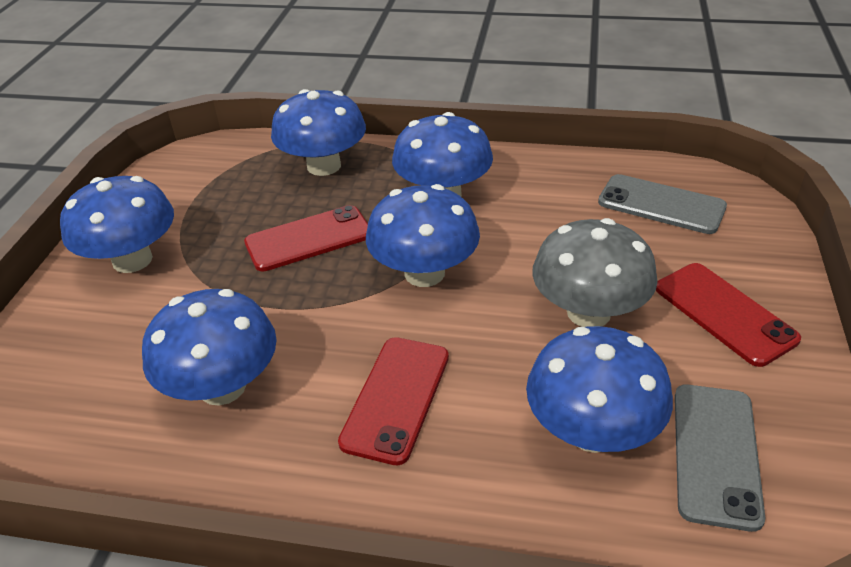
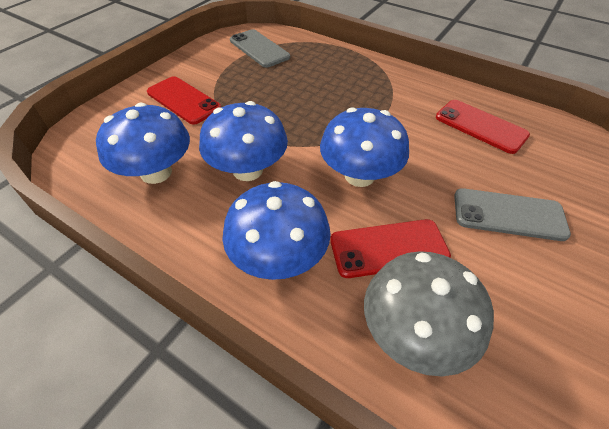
blue mushroom: 6 -> 4

